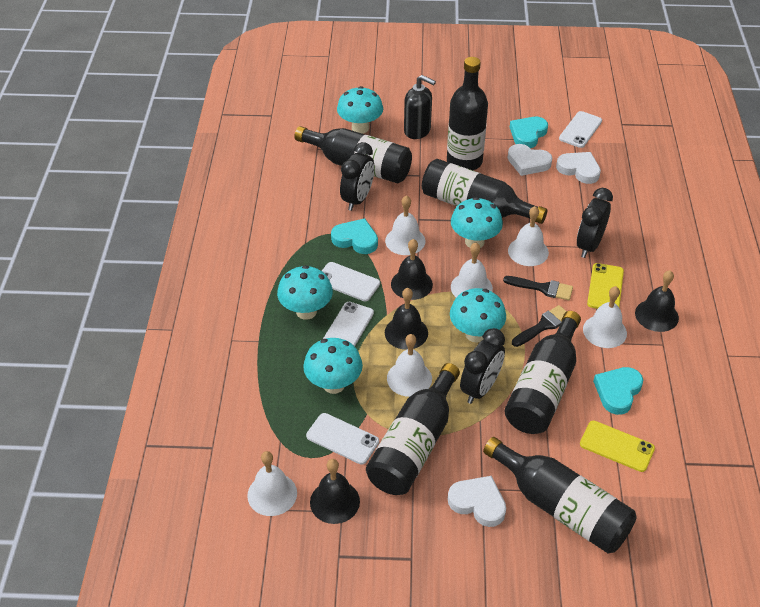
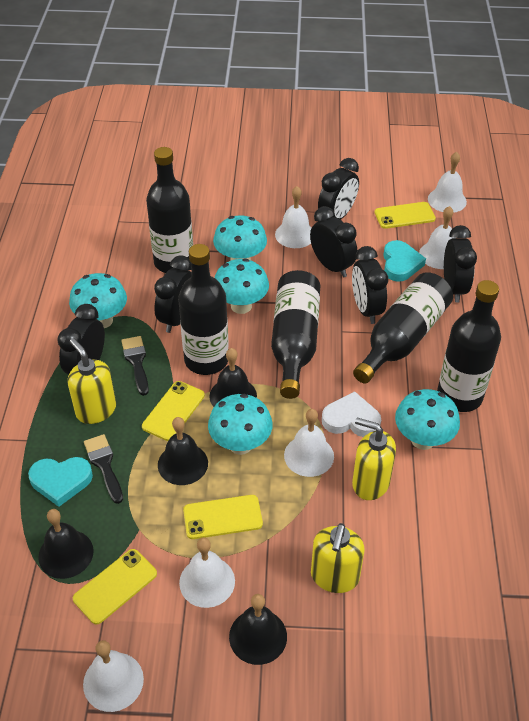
black bottle: 6 -> 5
black clock: 3 -> 6
black soap dispenser: 1 -> 0
turquoise heart: 3 -> 2
white heart: 3 -> 1
white phone: 4 -> 0
yellow phone: 2 -> 4
yellow soap dispenser: 0 -> 3

